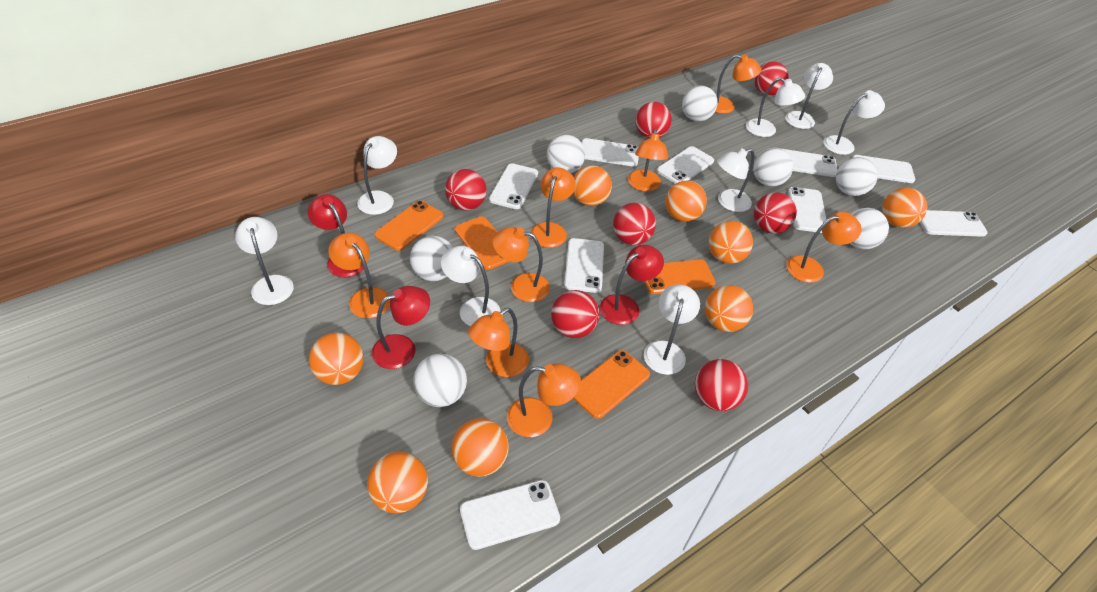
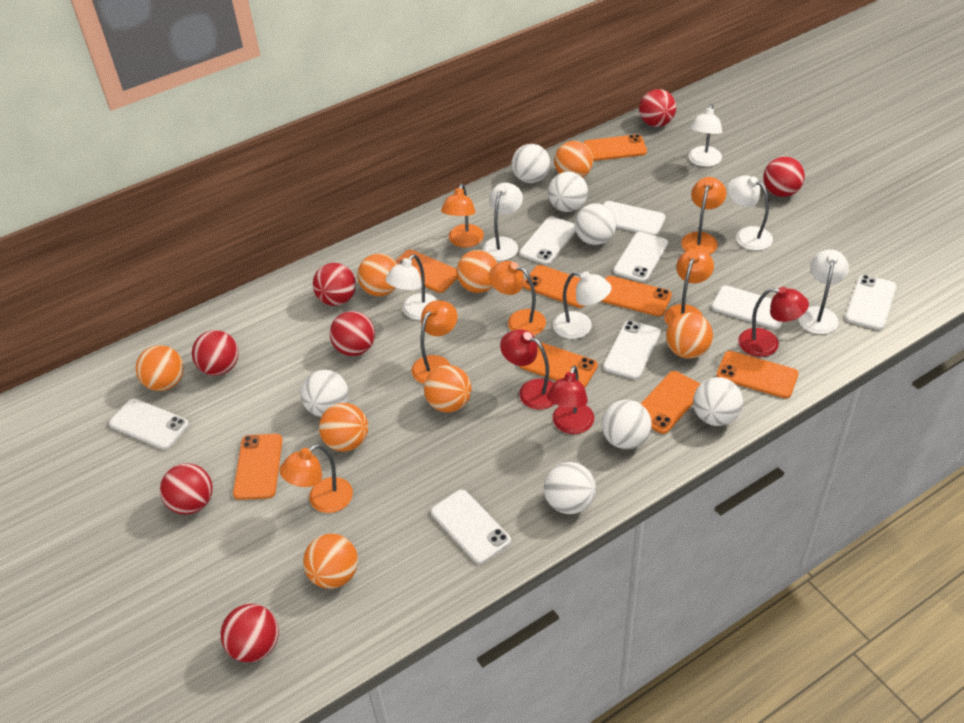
orange lamp: 8 -> 6
orange phone: 4 -> 8
white lamp: 8 -> 6
white phone: 9 -> 8

